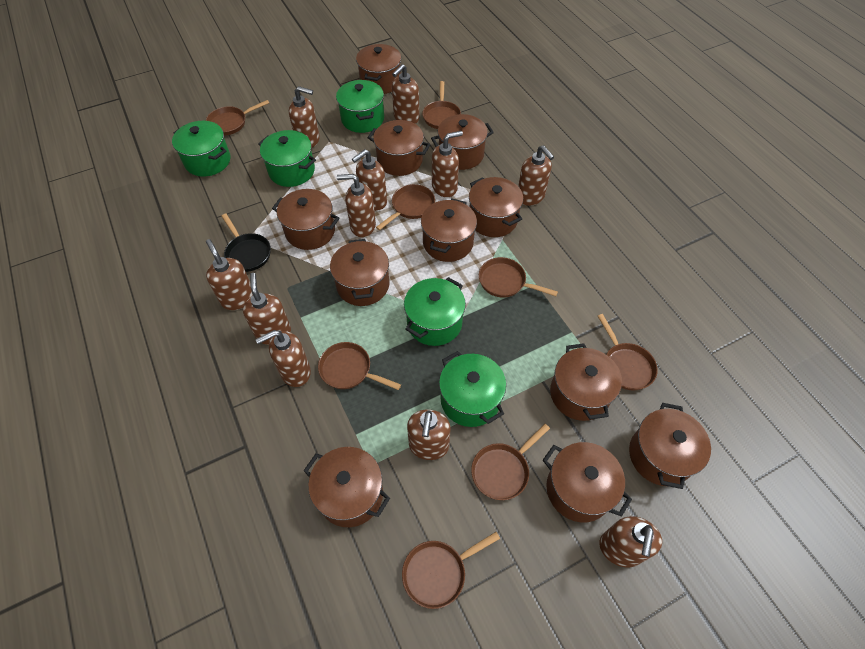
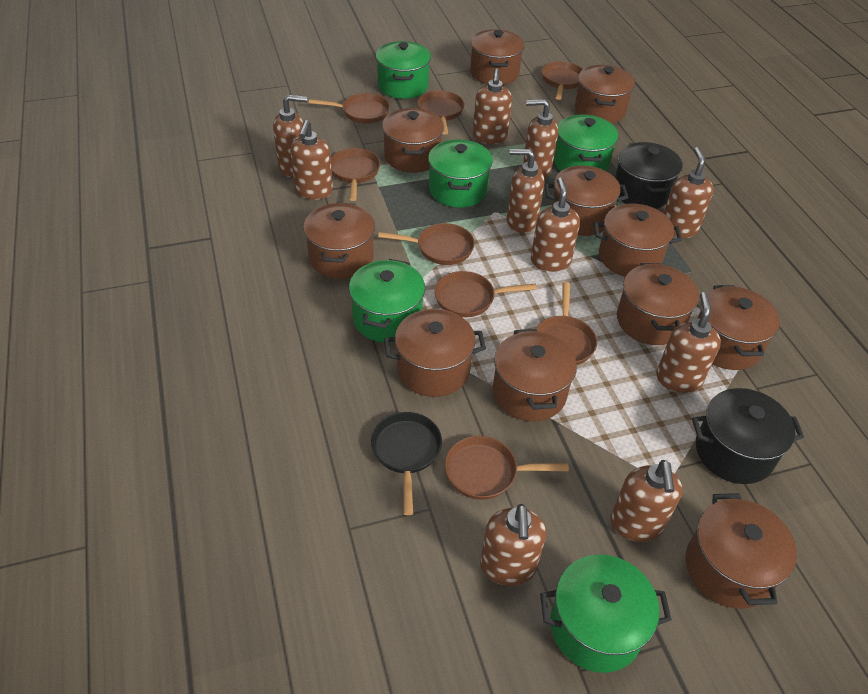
black pot: 0 -> 2
brown soap dispenser: 11 -> 10

